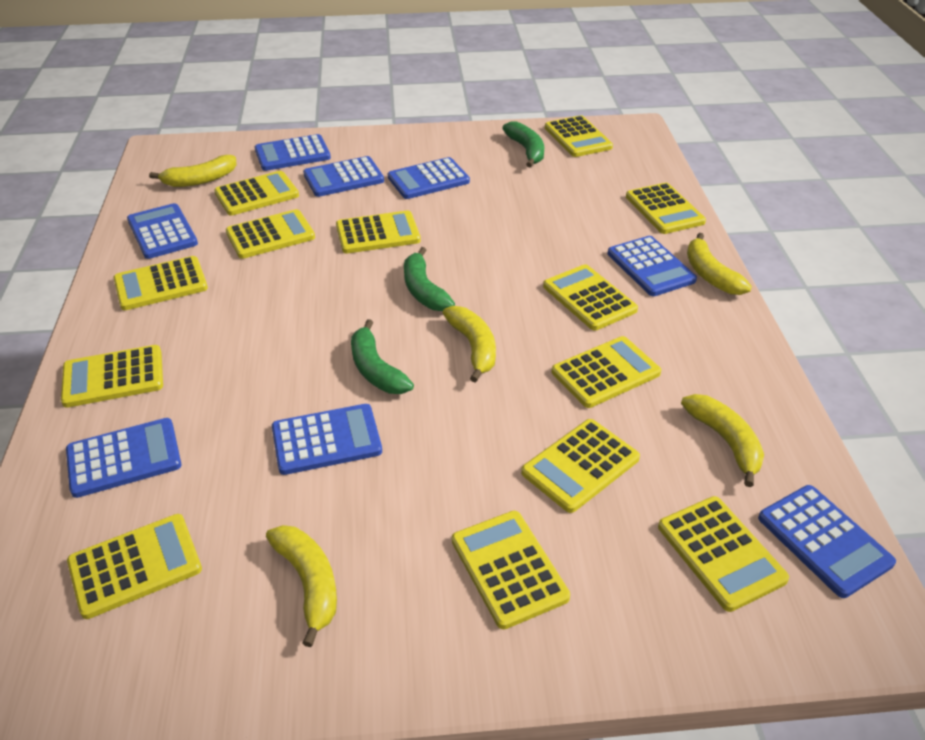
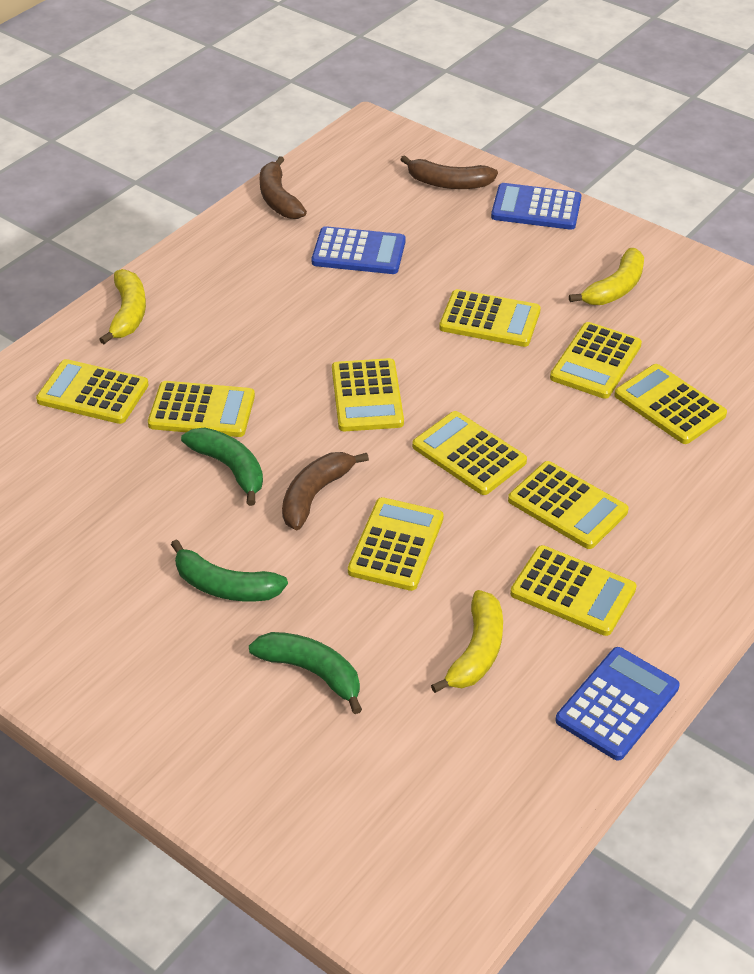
blue calculator: 8 -> 3
brown banana: 0 -> 3
yellow banana: 5 -> 3
yellow calculator: 13 -> 10

